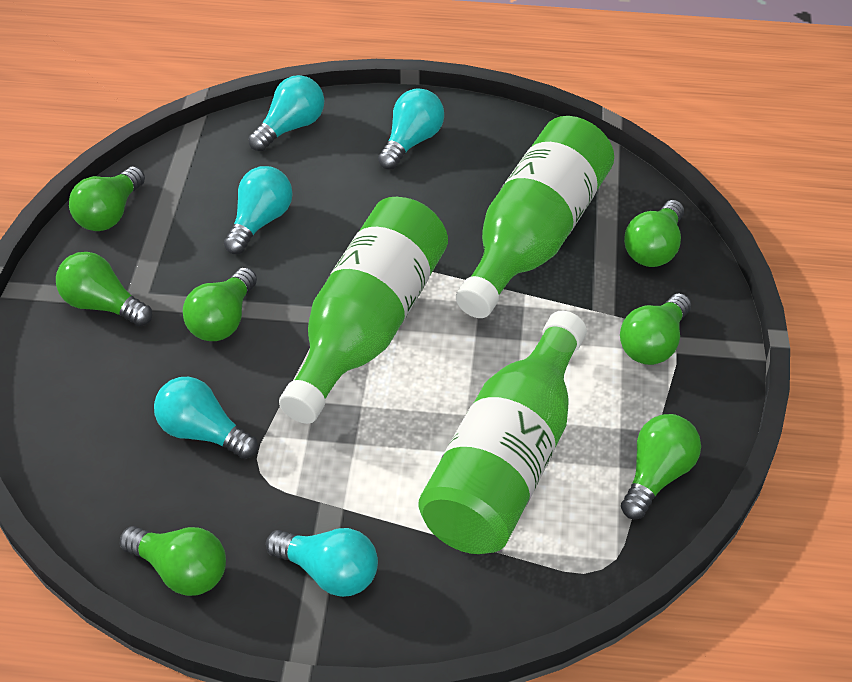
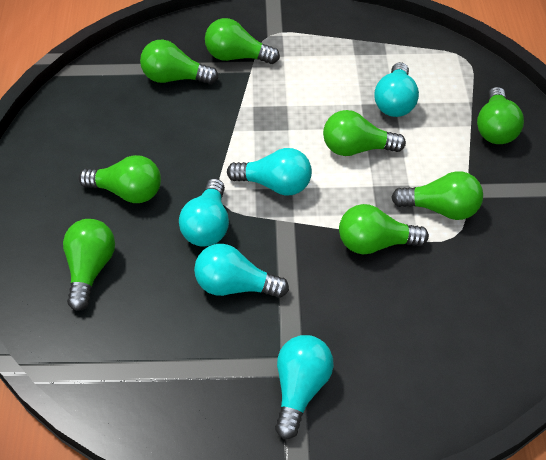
green bottle: 3 -> 0
green light bulb: 7 -> 8

